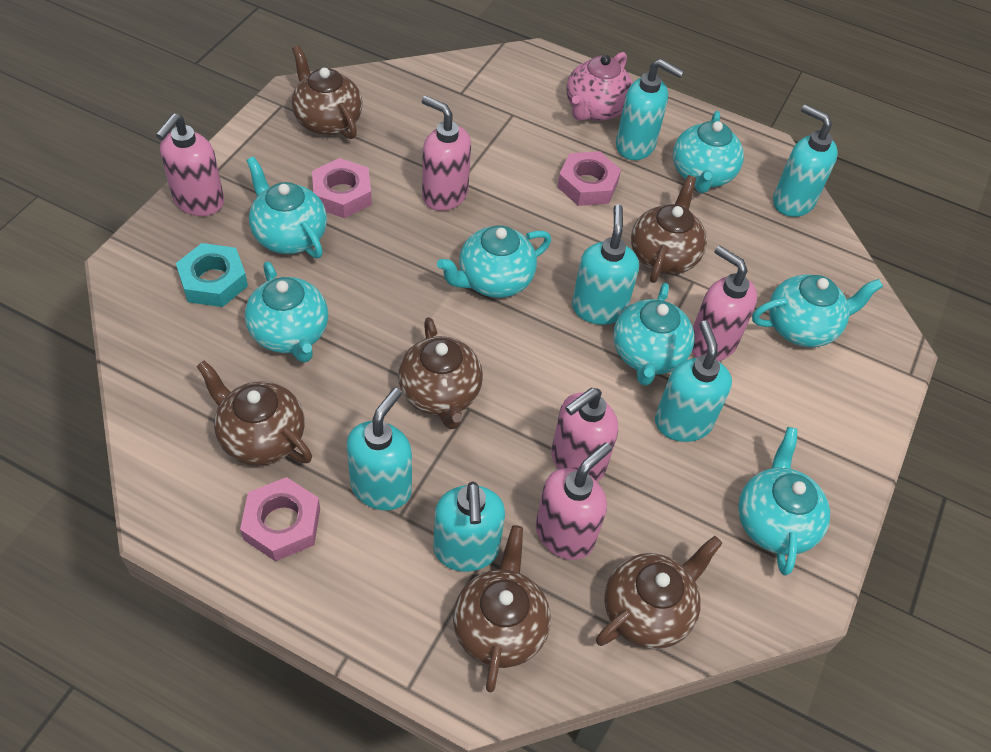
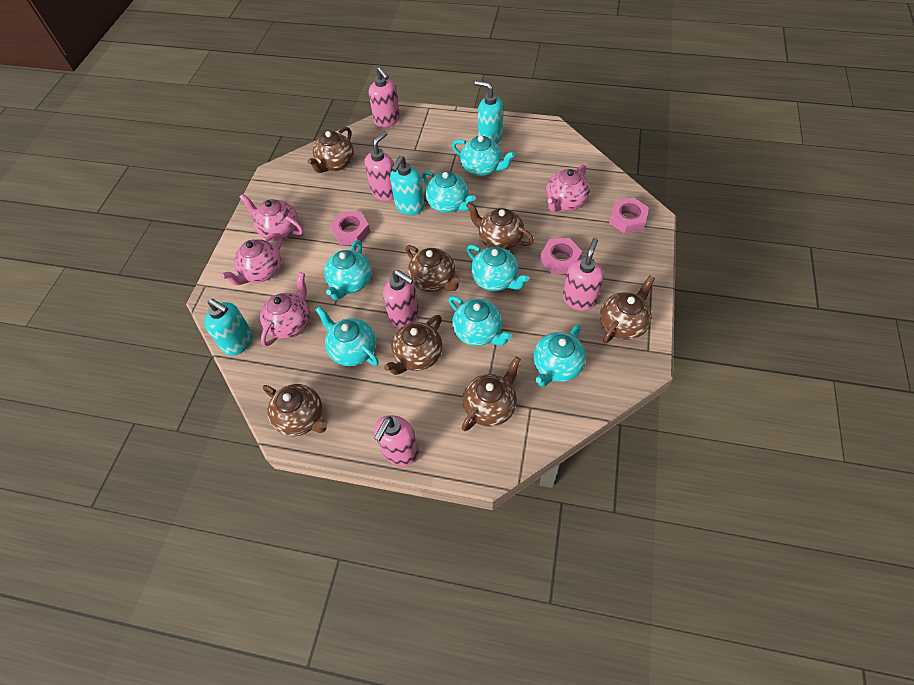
brown teapot: 6 -> 7
pink teapot: 1 -> 4
turquoise nut: 1 -> 0
turquoise soap dispenser: 6 -> 3

